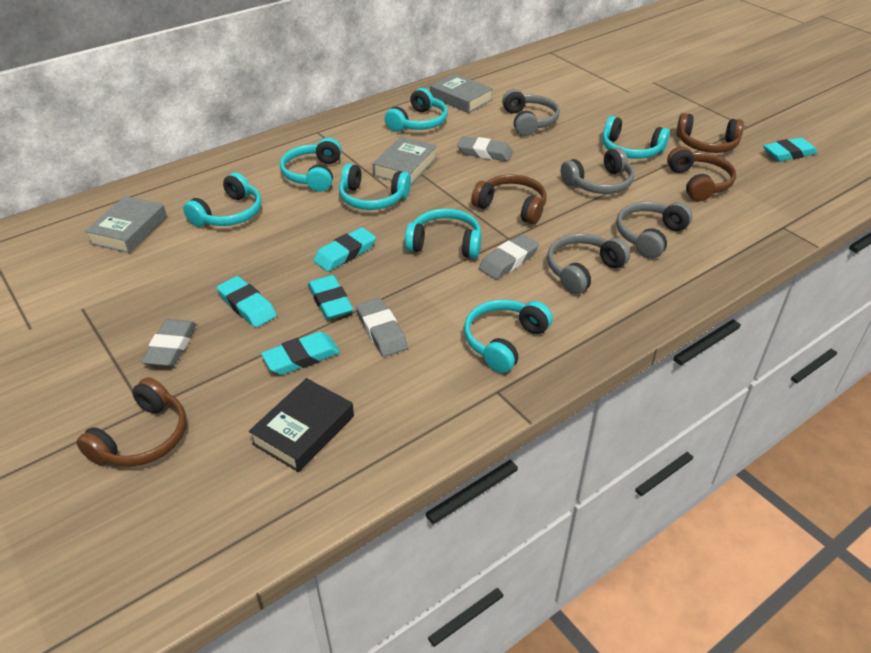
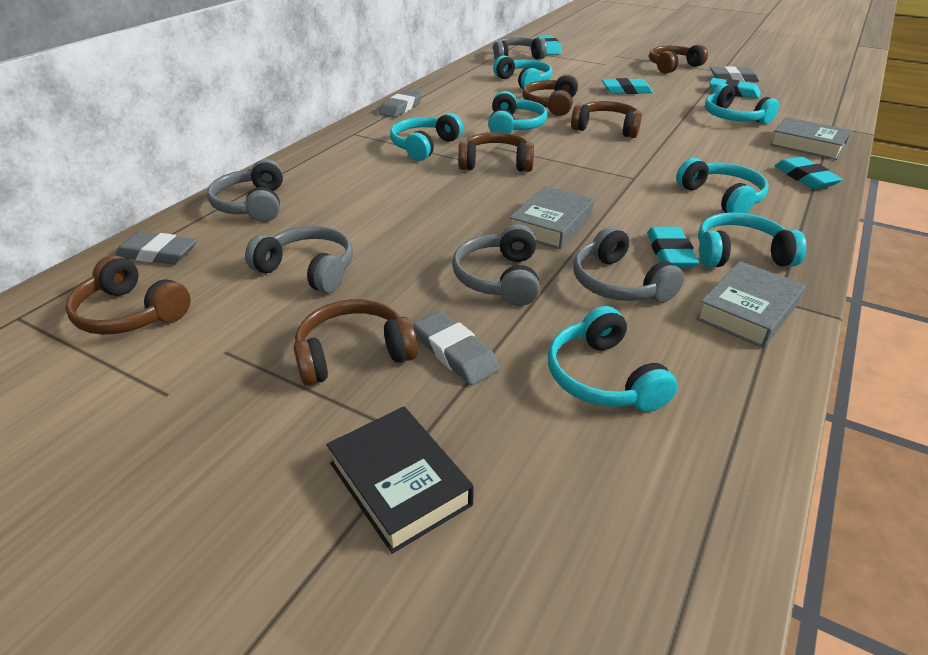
brown headphones: 4 -> 6
grey headphones: 4 -> 5

